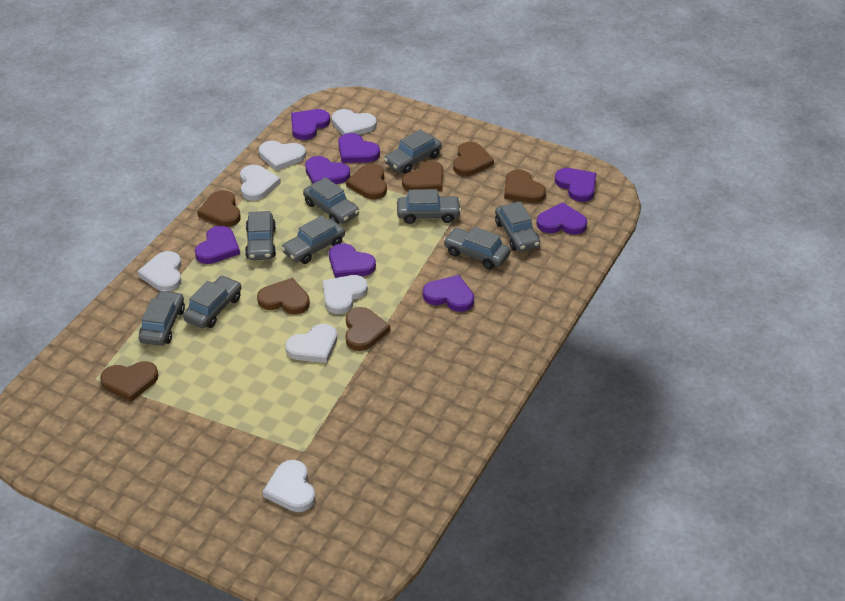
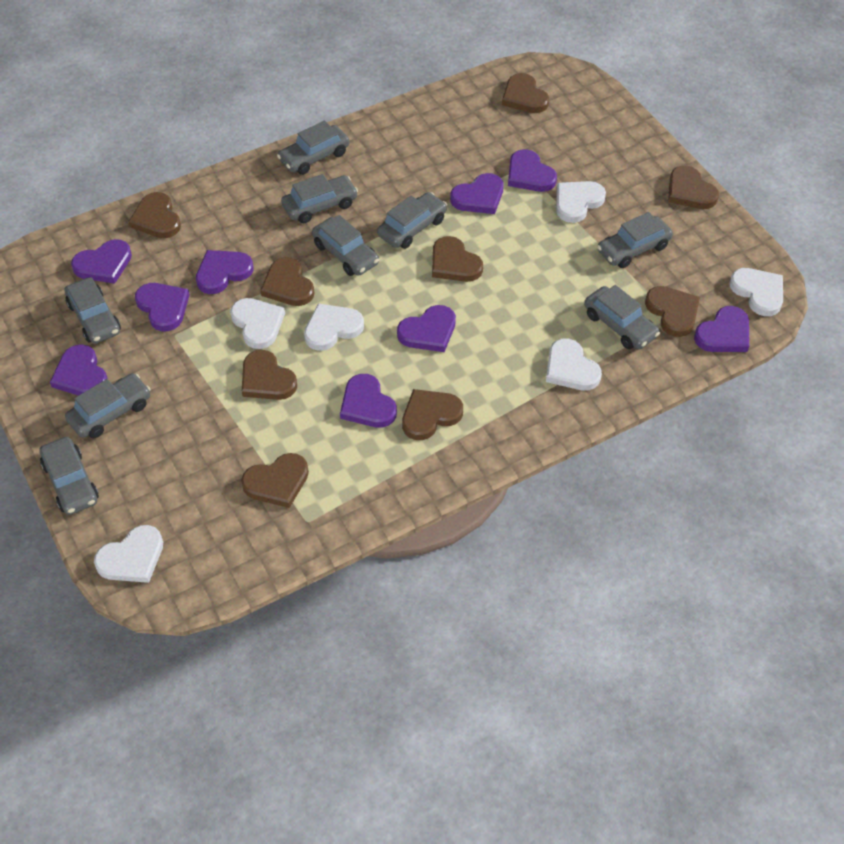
brown heart: 8 -> 9
purple heart: 8 -> 9
white heart: 7 -> 6

